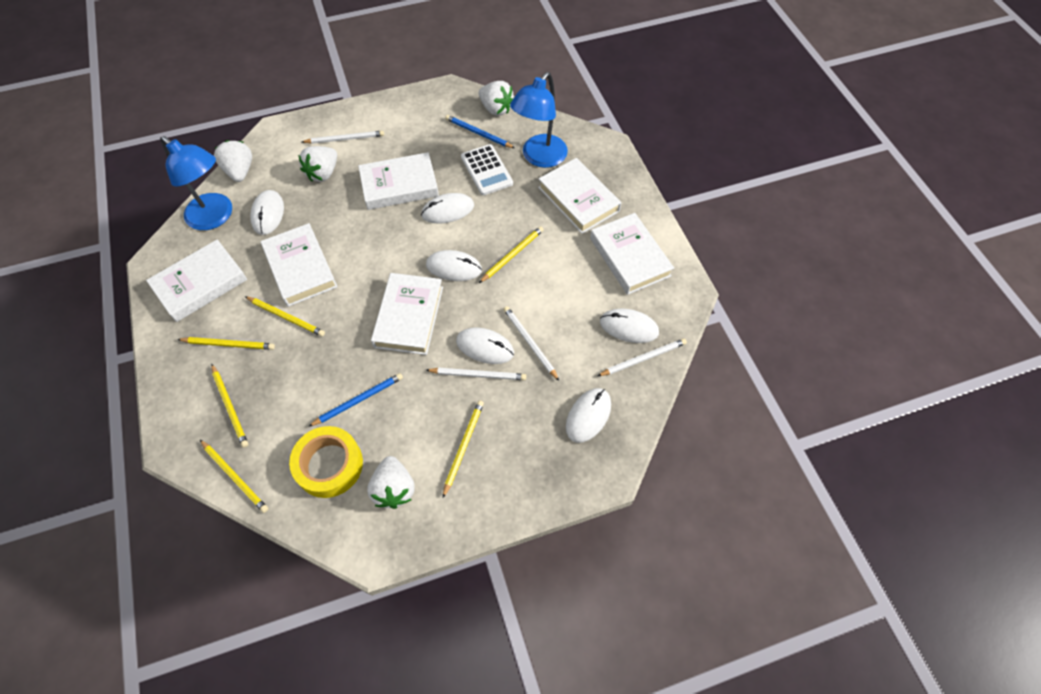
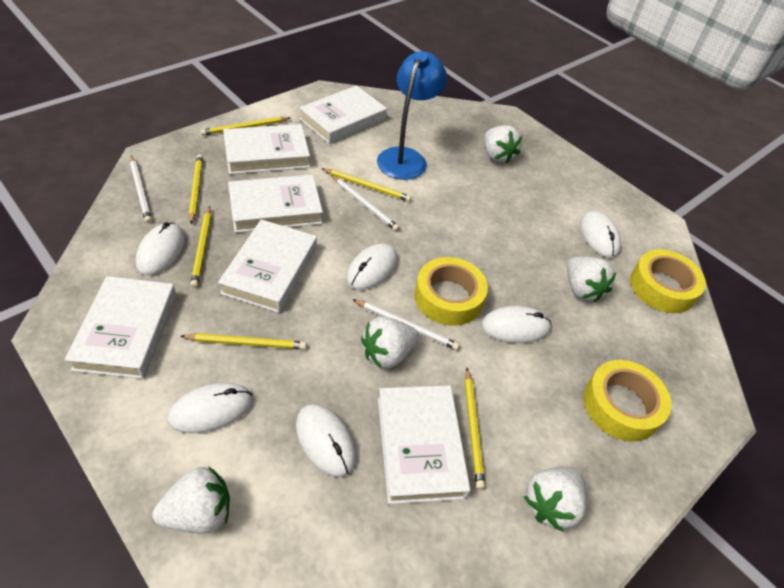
blue lamp: 2 -> 1
blue pencil: 2 -> 0
white calculator: 1 -> 0
white pencil: 4 -> 3
white strawberry: 4 -> 5
yellow tape: 1 -> 3

